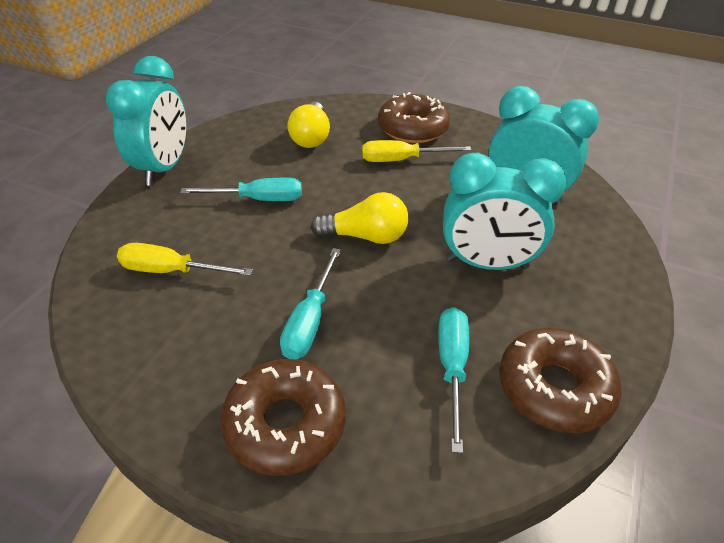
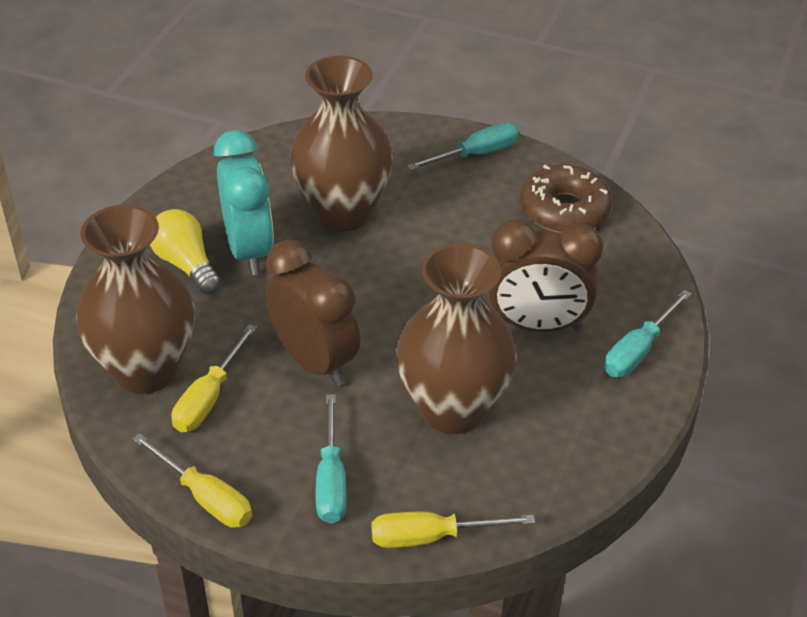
brown clock: 0 -> 2
brown donut: 3 -> 1
brown vase: 0 -> 3
turquoise clock: 3 -> 1
yellow light bulb: 2 -> 1
yellow screwdriver: 2 -> 3

